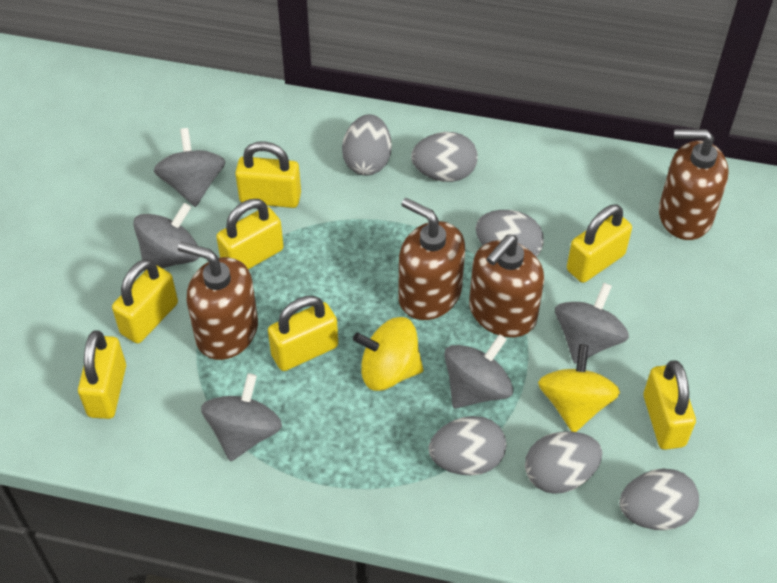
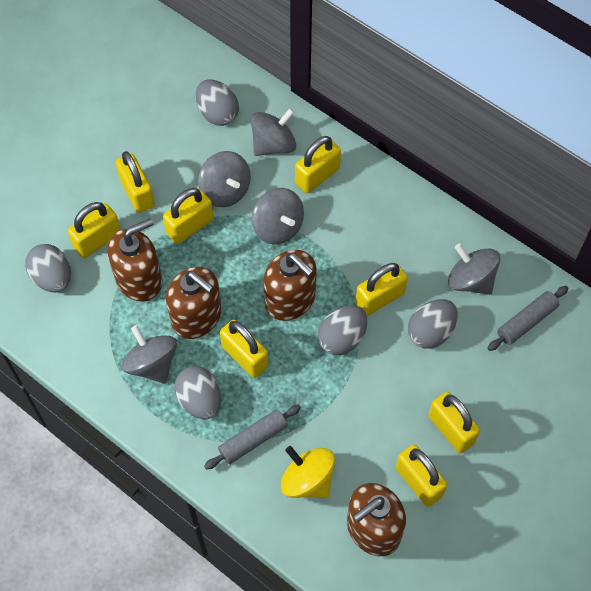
grey egg: 6 -> 5
grey rolling pin: 0 -> 2
yellow padlock: 7 -> 8
yellow spinning top: 2 -> 1

